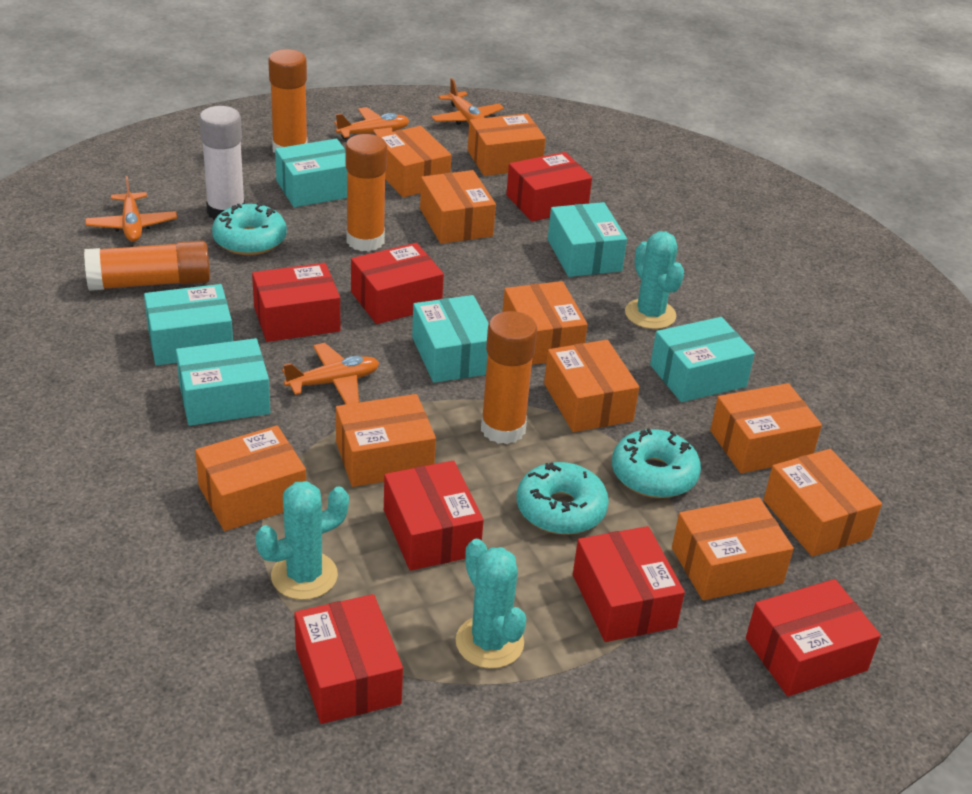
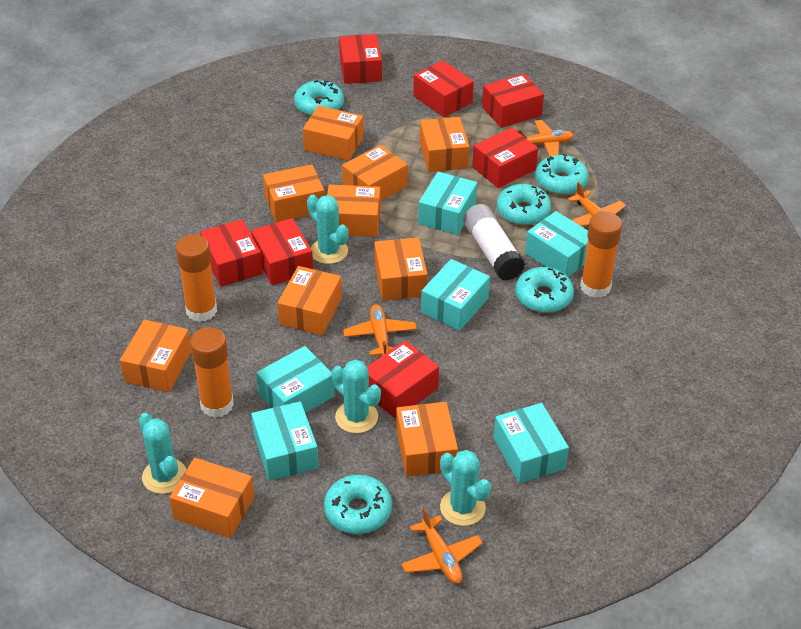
orange glue stick: 4 -> 3
turquoise cactus: 3 -> 4
turquoise donut: 3 -> 5

